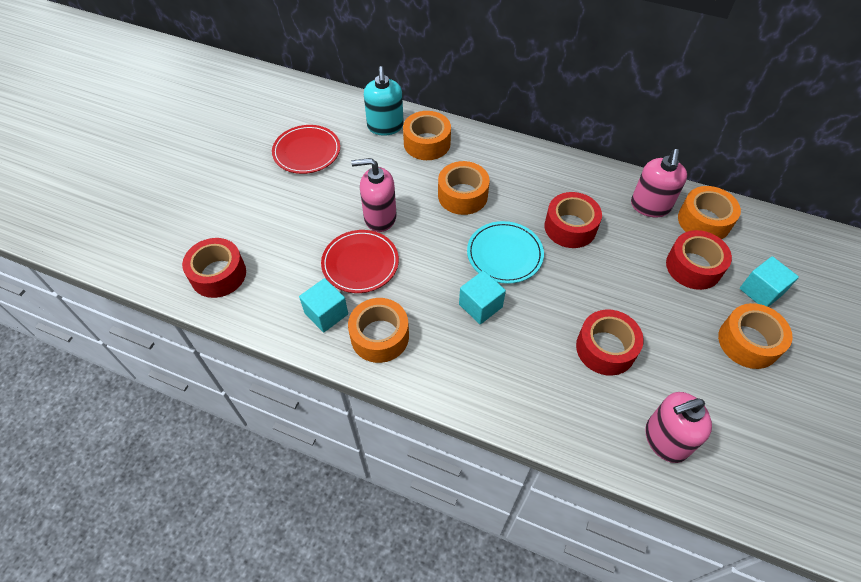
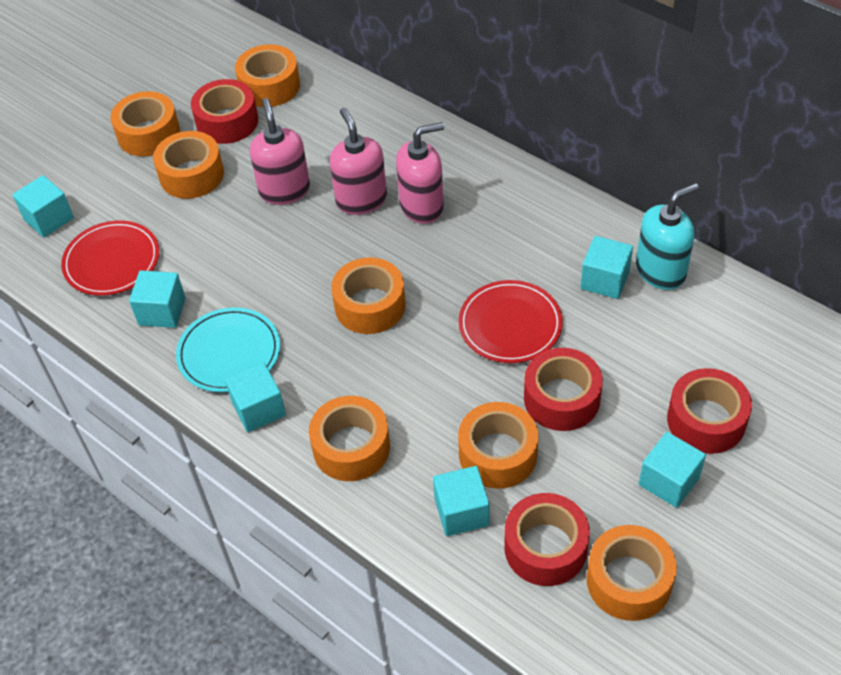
orange tape: 5 -> 7
turquoise cube: 3 -> 6

